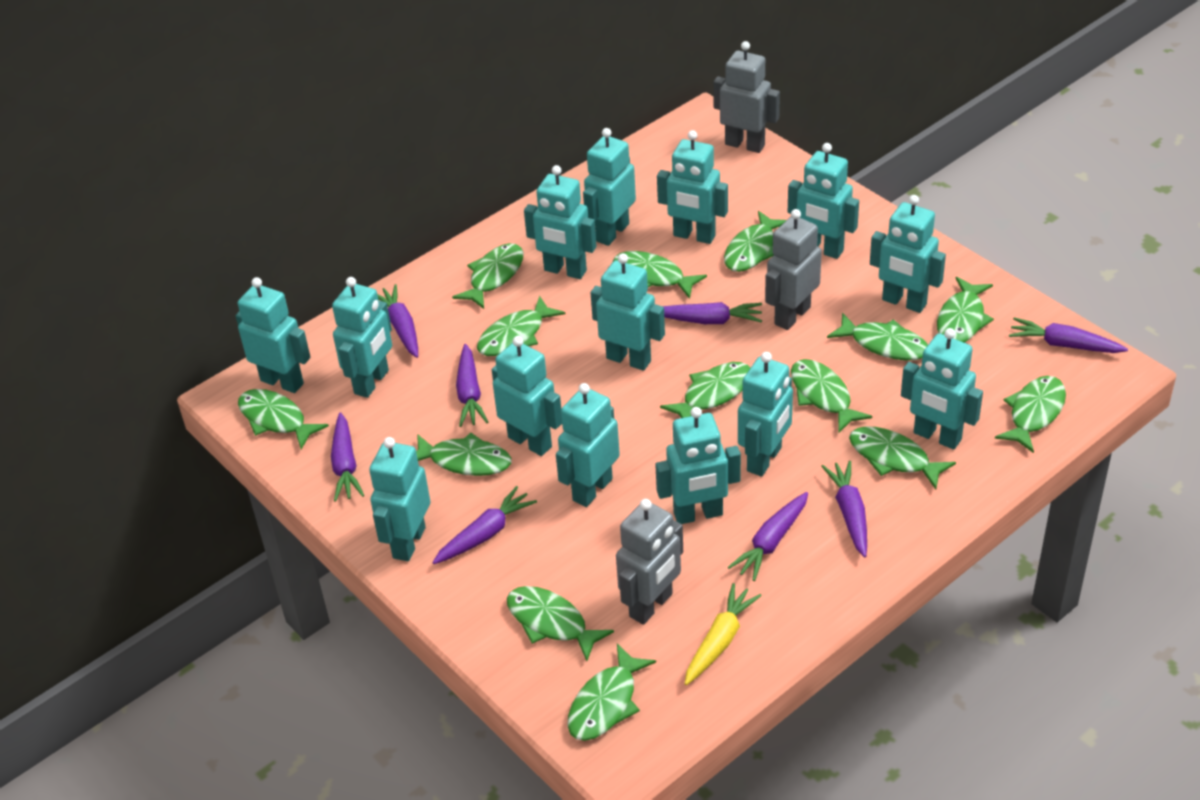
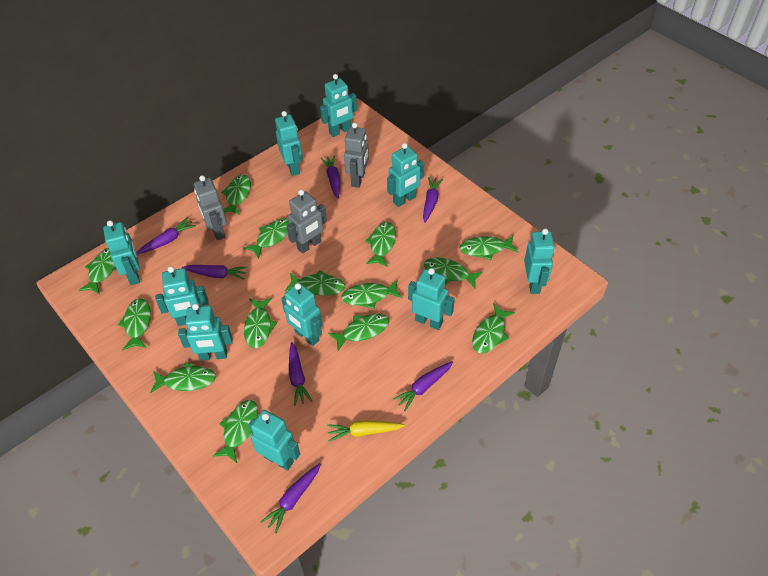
purple carrot: 8 -> 7
turquoise robot: 14 -> 10

